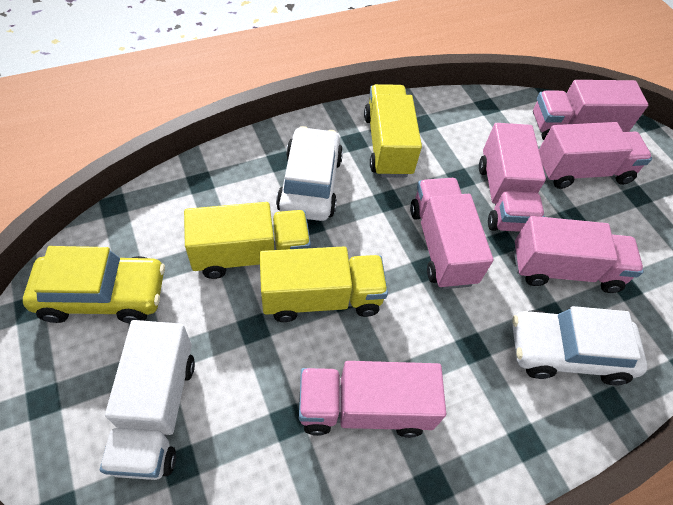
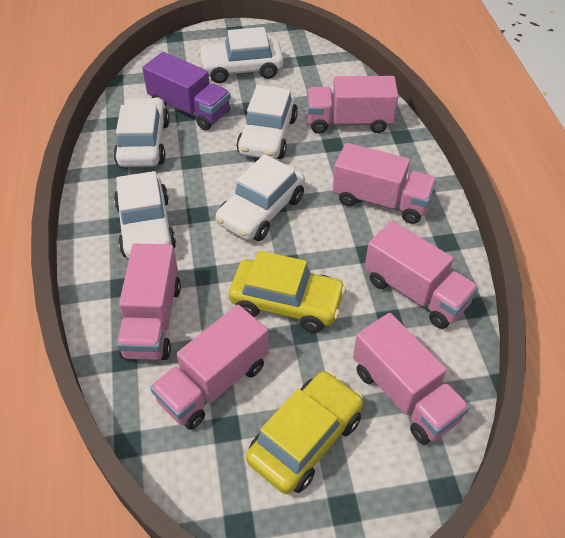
purple truck: 0 -> 1
white car: 2 -> 5
white truck: 1 -> 0
yellow car: 1 -> 2
yellow truck: 3 -> 0

